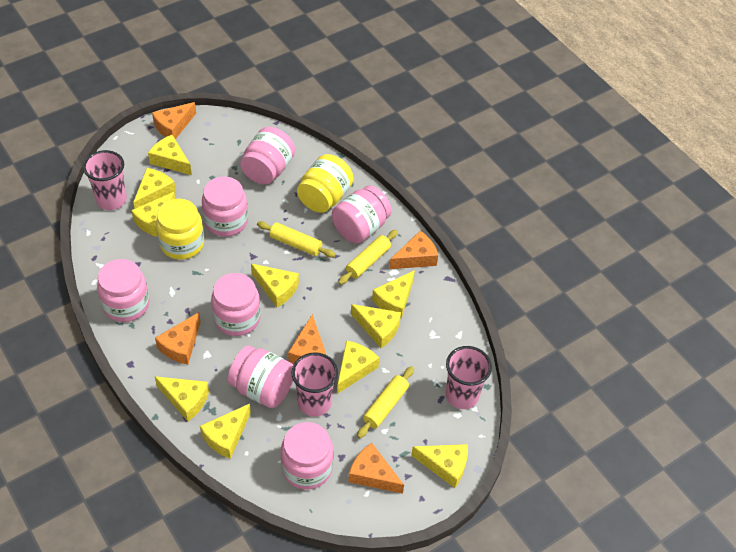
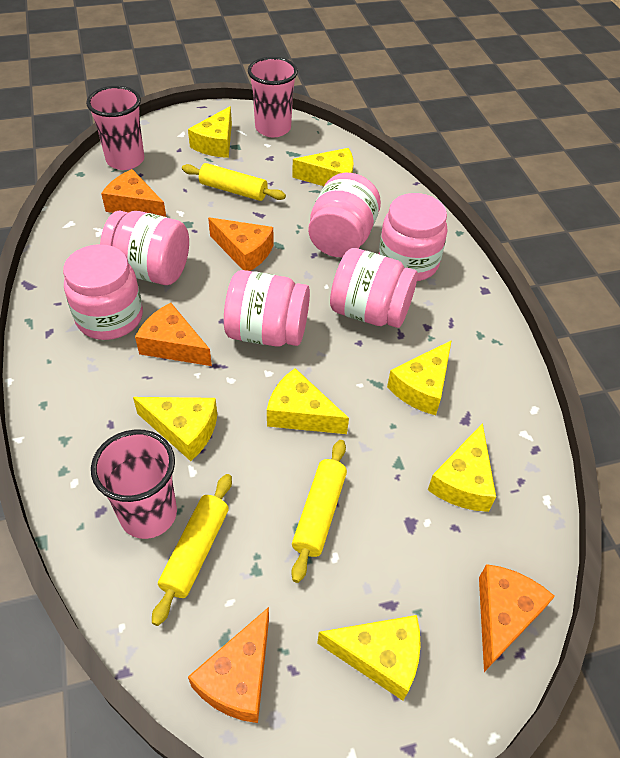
pink jar: 7 -> 6
yellow cheese: 10 -> 7
yellow jar: 2 -> 0

